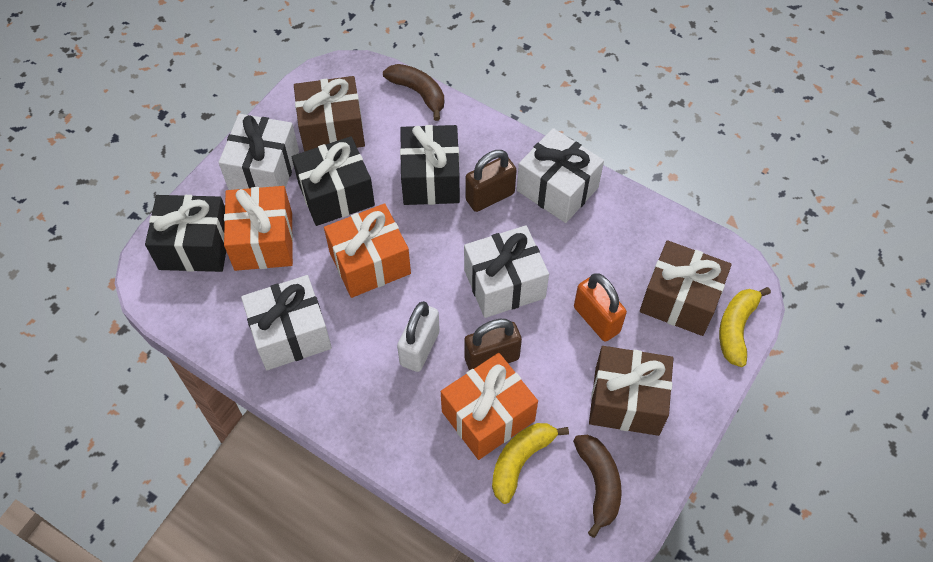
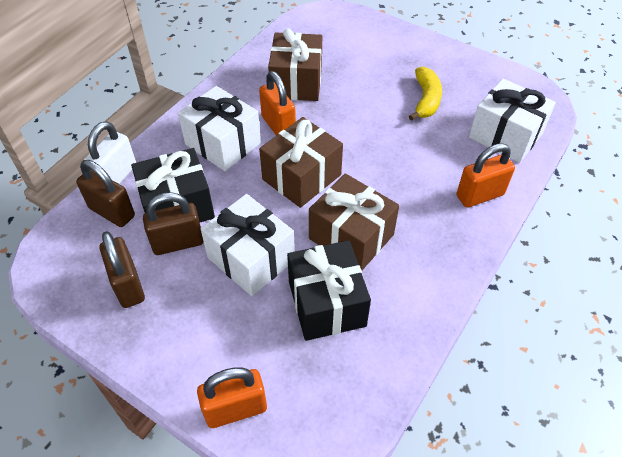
black gift: 3 -> 2
brown banana: 2 -> 0
brown padlock: 2 -> 3
orange gift: 3 -> 0
orange padlock: 1 -> 3
white gift: 4 -> 3
yellow banana: 2 -> 1

